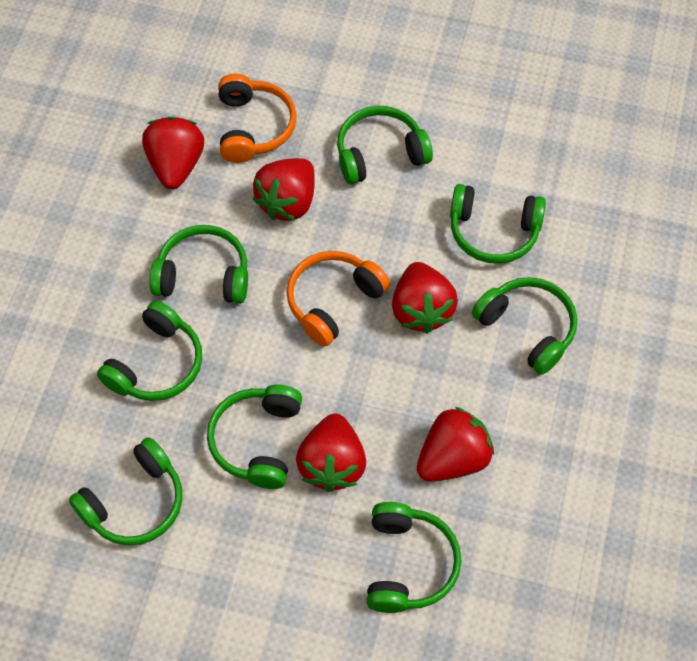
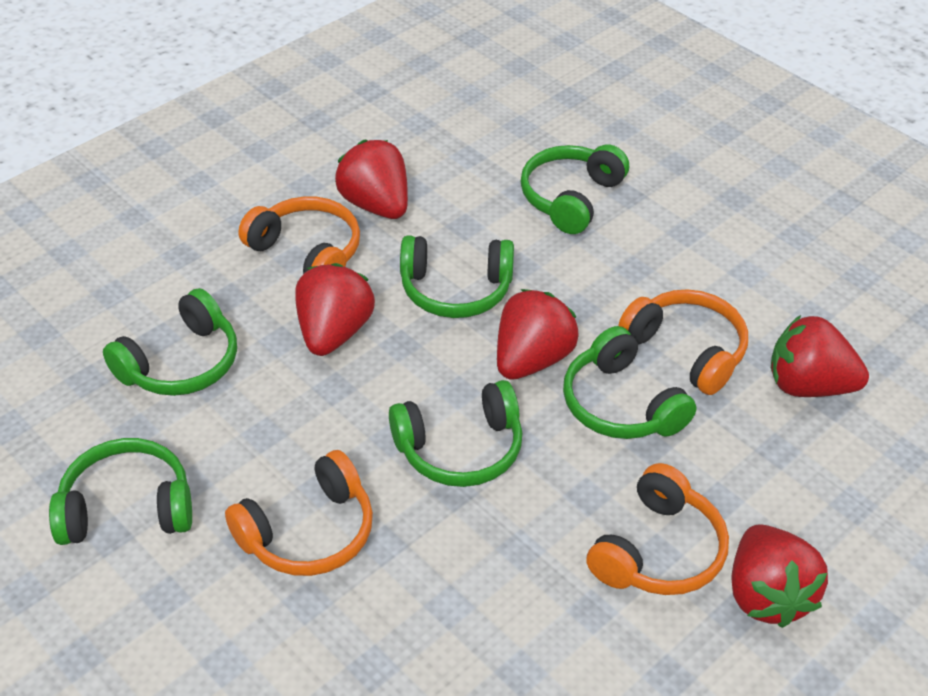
green headphones: 8 -> 6
orange headphones: 2 -> 4

